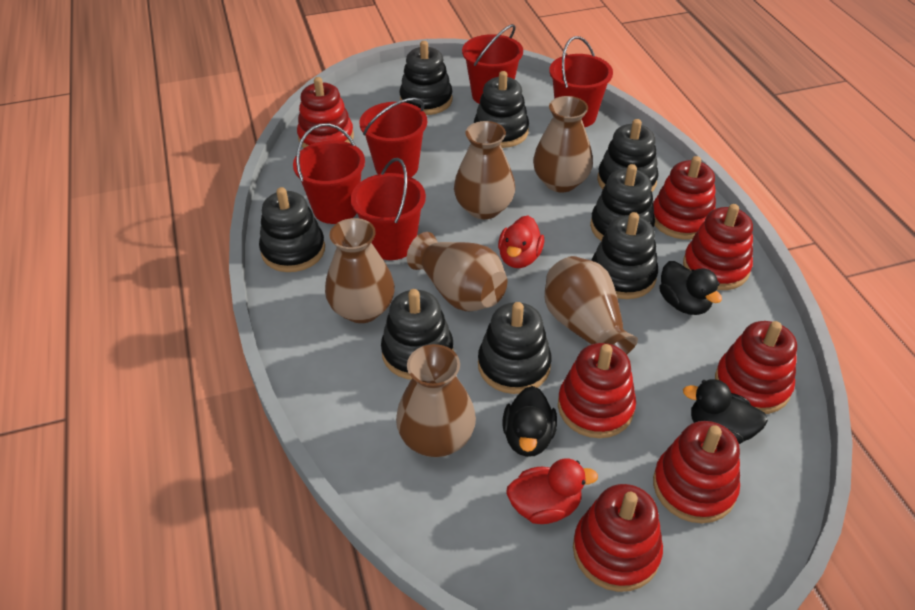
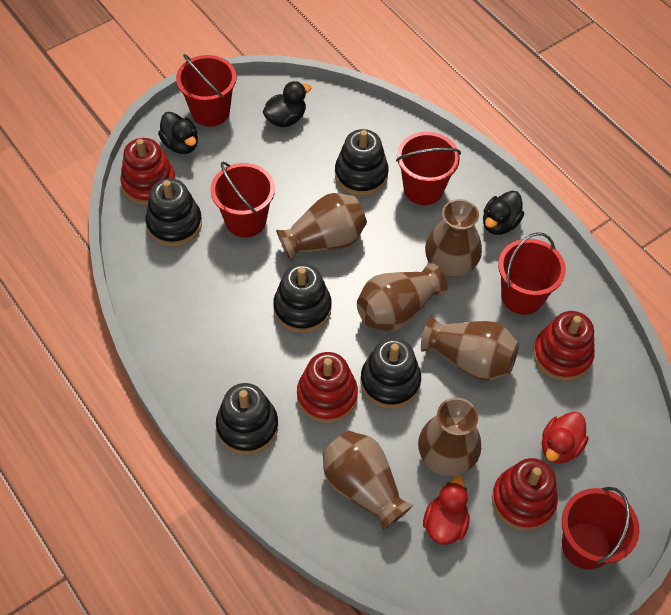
black stacking toy: 8 -> 5
red stacking toy: 7 -> 4

